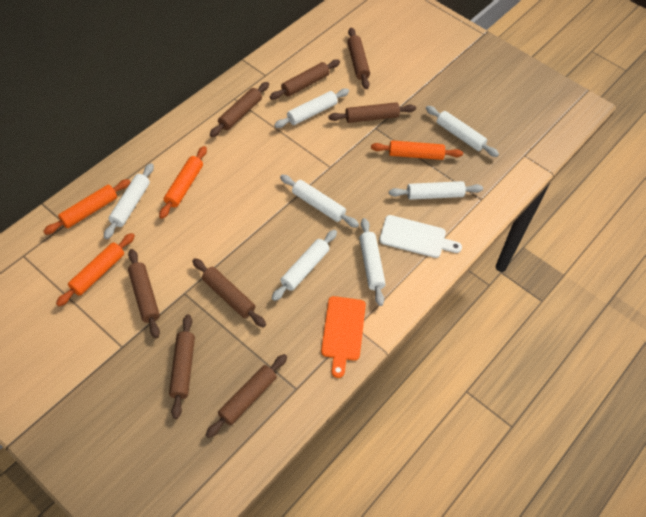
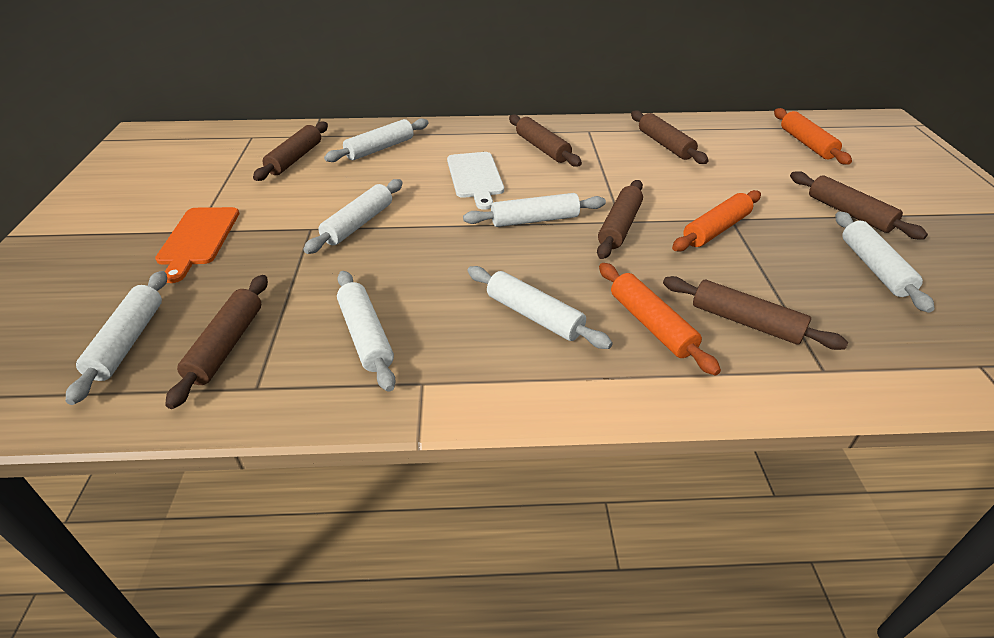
brown rolling pin: 8 -> 7
orange rolling pin: 4 -> 3

